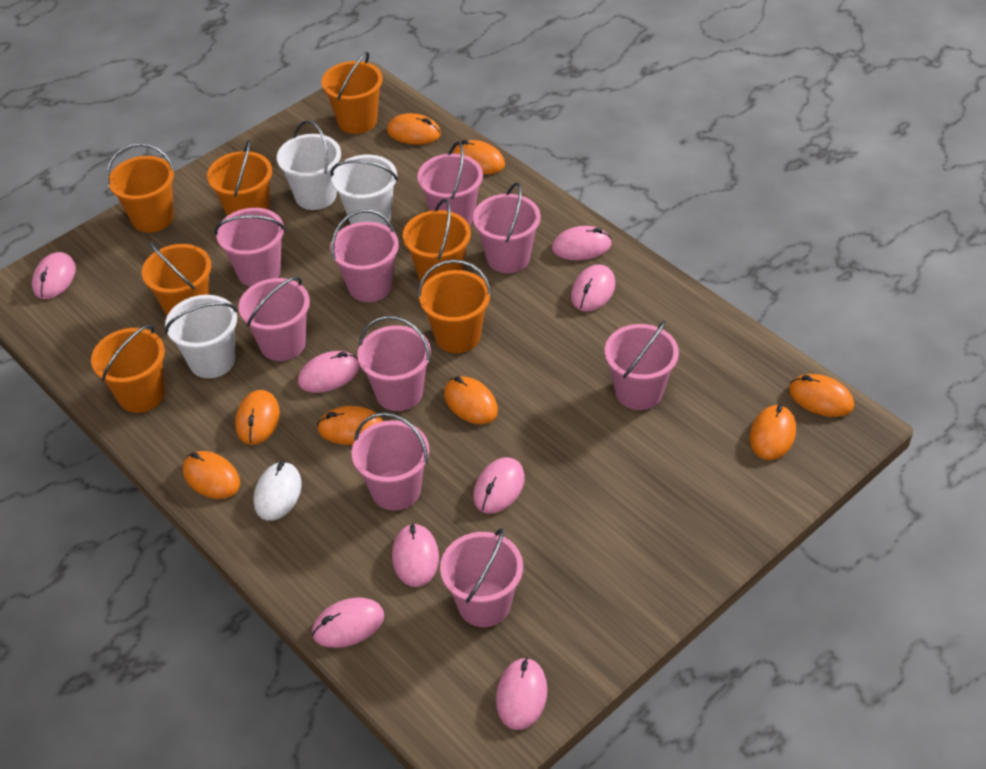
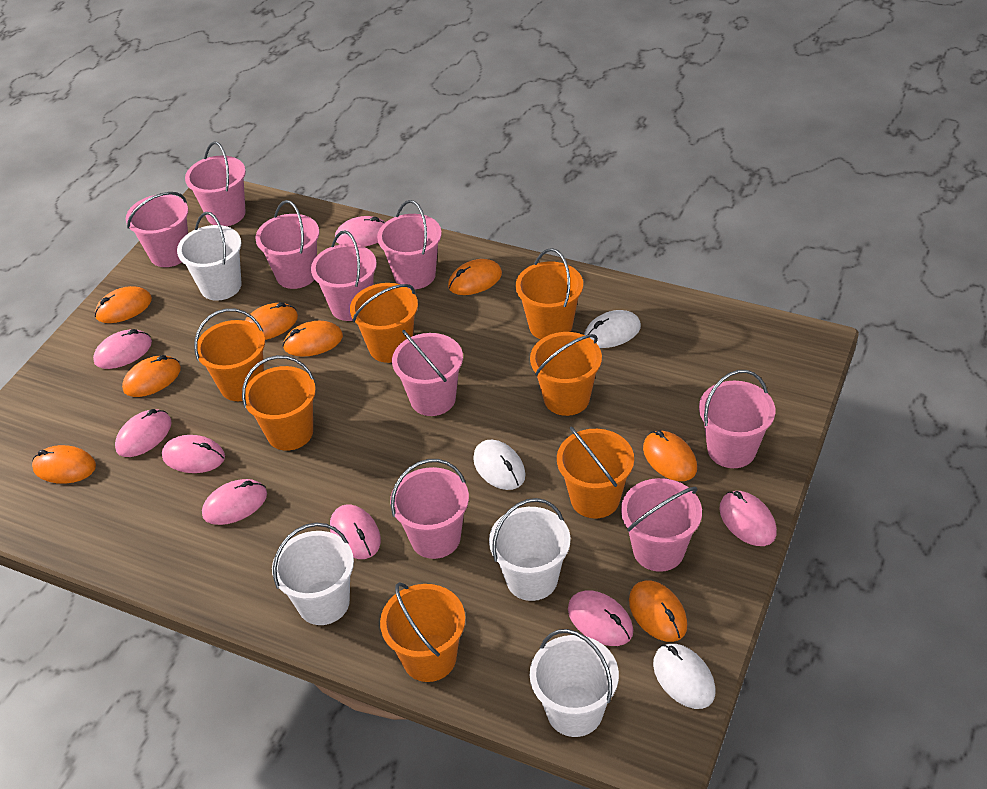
white bucket: 3 -> 4
white mouse: 1 -> 3

